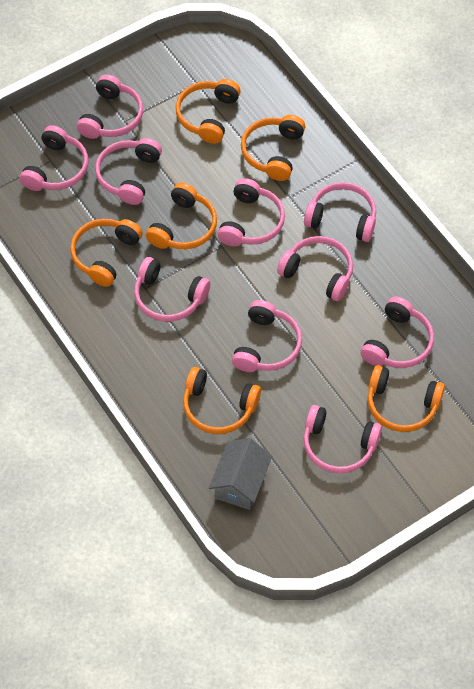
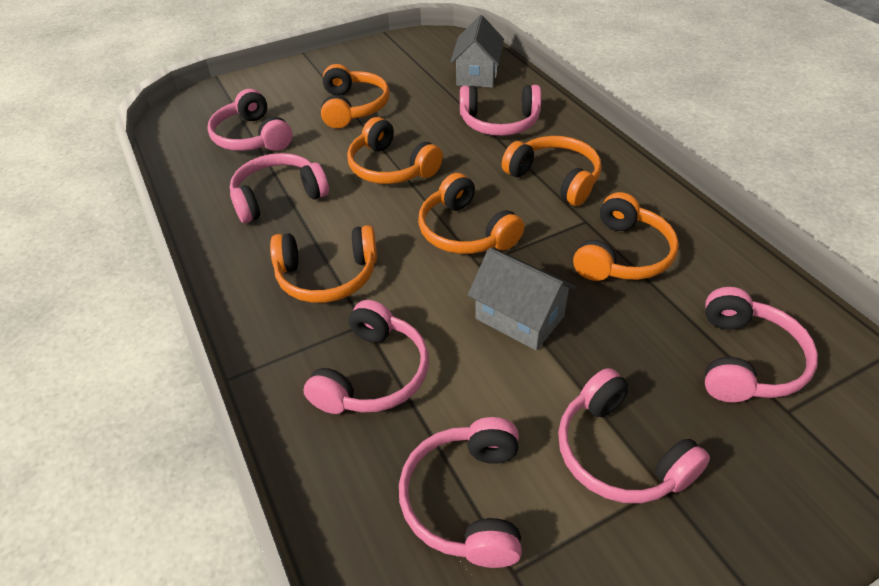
grey house: 1 -> 2
pink headphones: 10 -> 7

